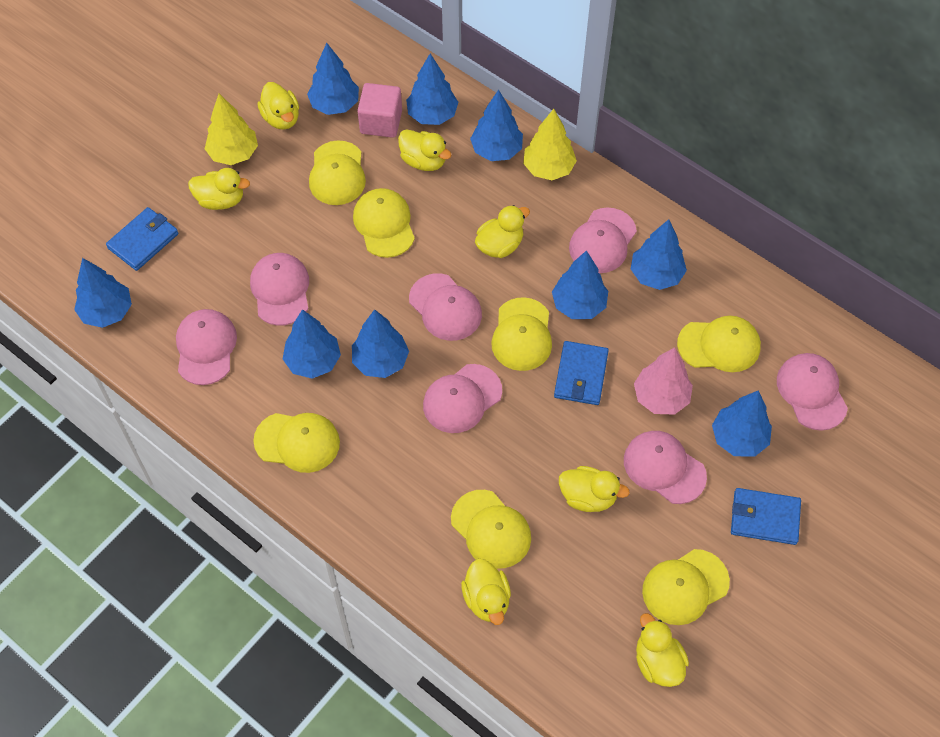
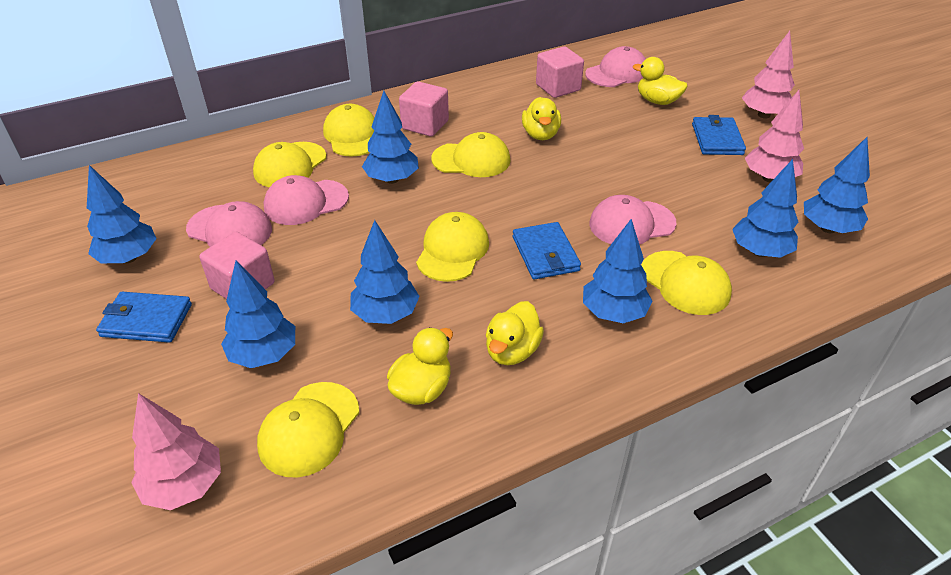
blue tree: 9 -> 7
pink cap: 7 -> 4
pink cube: 1 -> 3
pink tree: 1 -> 3
yellow cap: 7 -> 6
yellow duck: 7 -> 4
yellow tree: 2 -> 0

